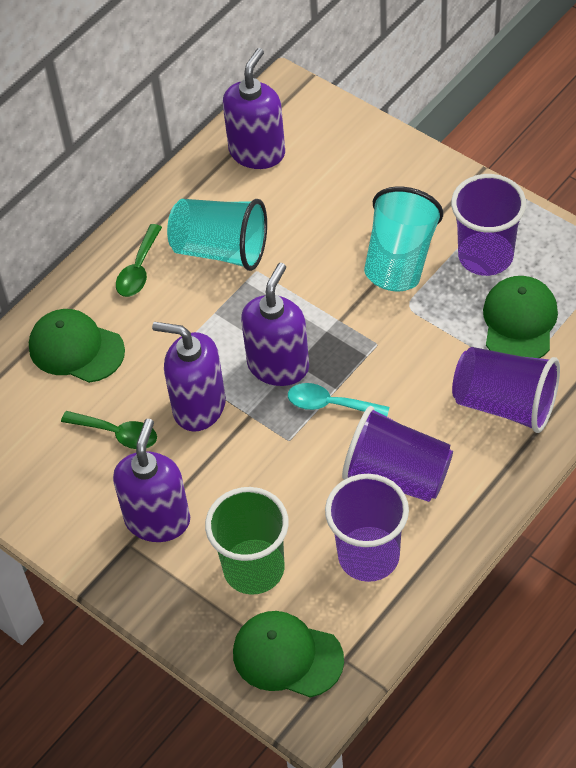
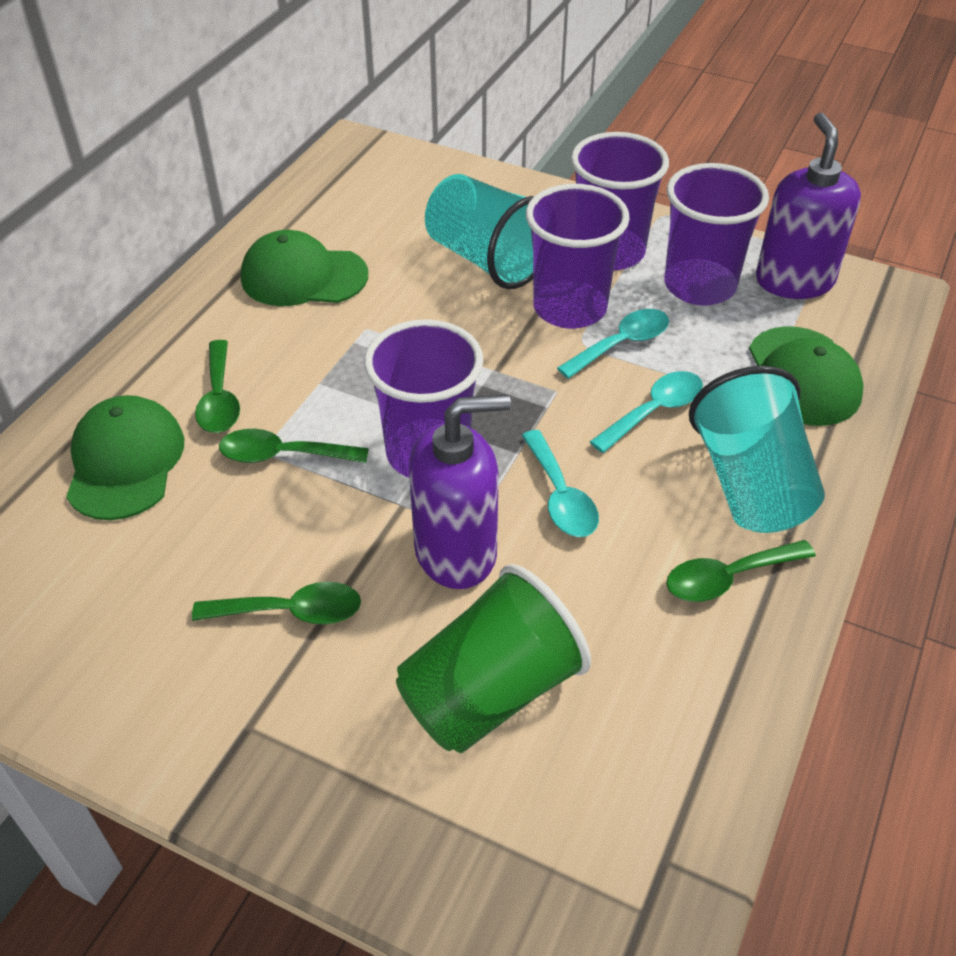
green spoon: 2 -> 4
purple soap dispenser: 4 -> 2
turquoise spoon: 1 -> 3

